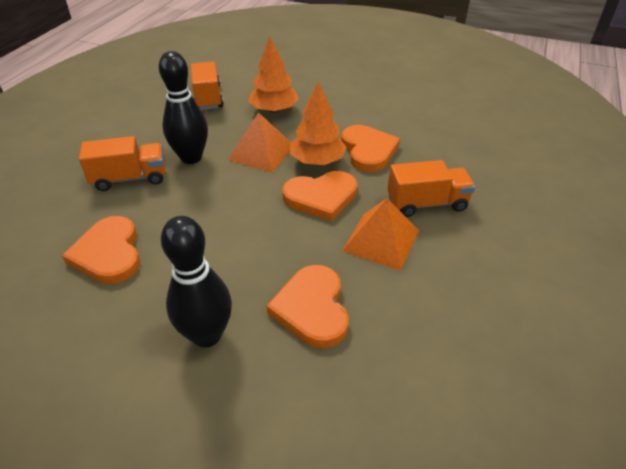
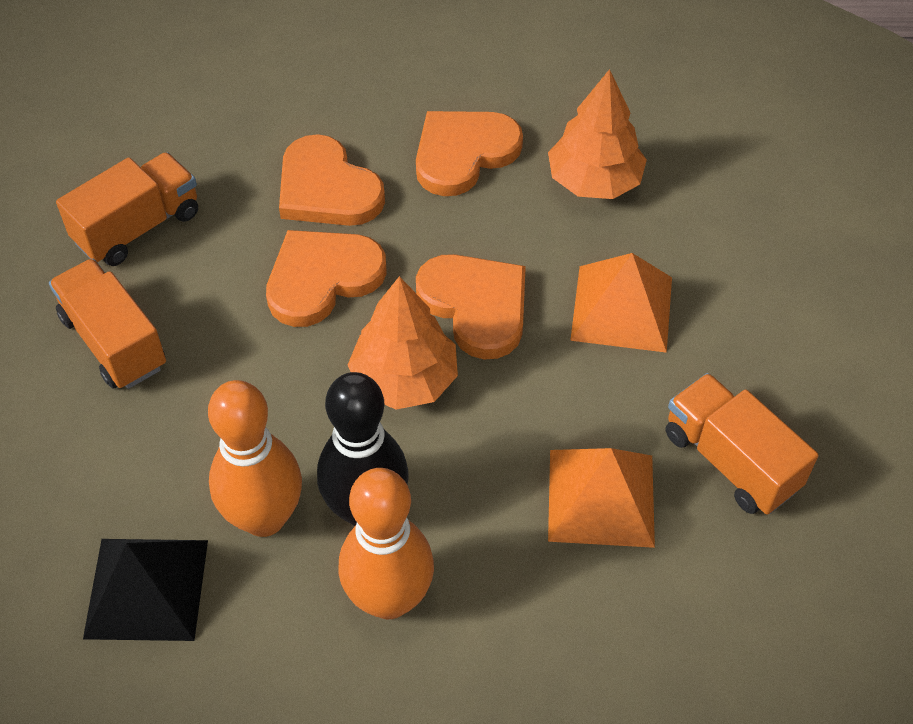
black bowling pin: 2 -> 1
black pyramid: 0 -> 1
orange bowling pin: 0 -> 2

